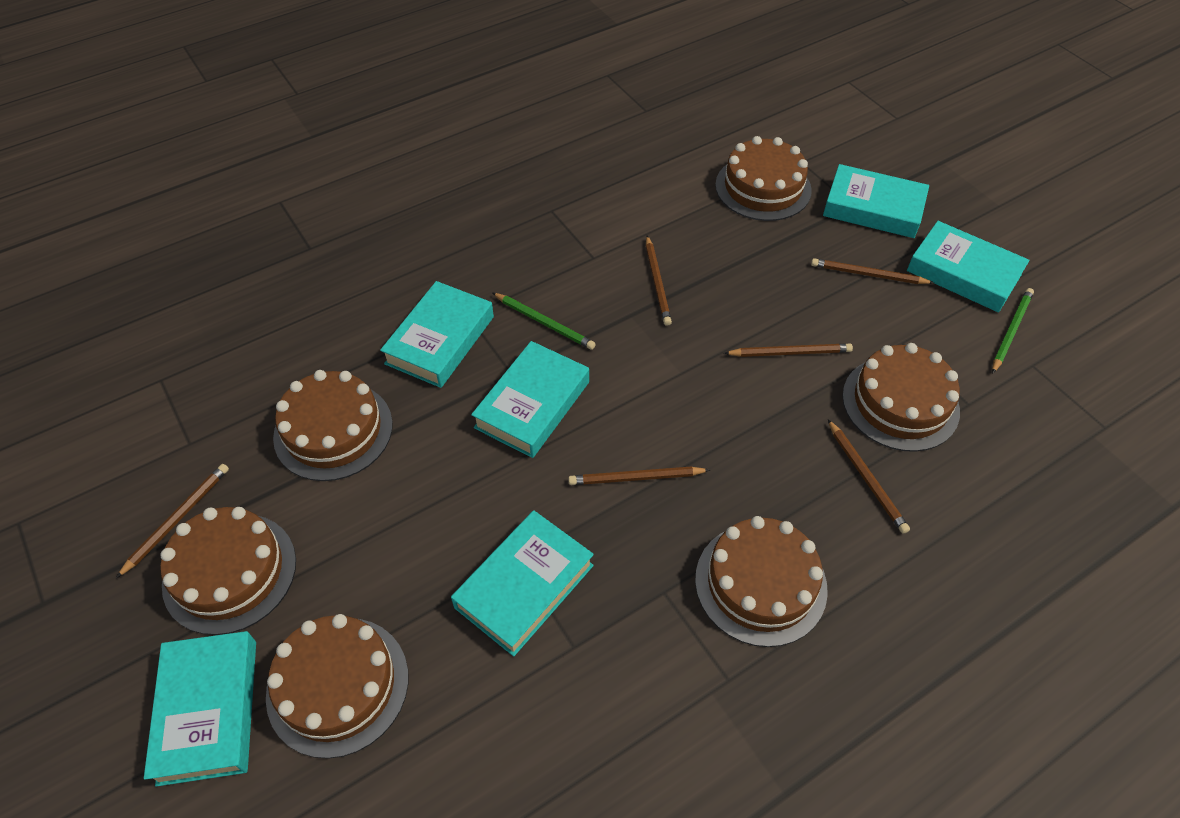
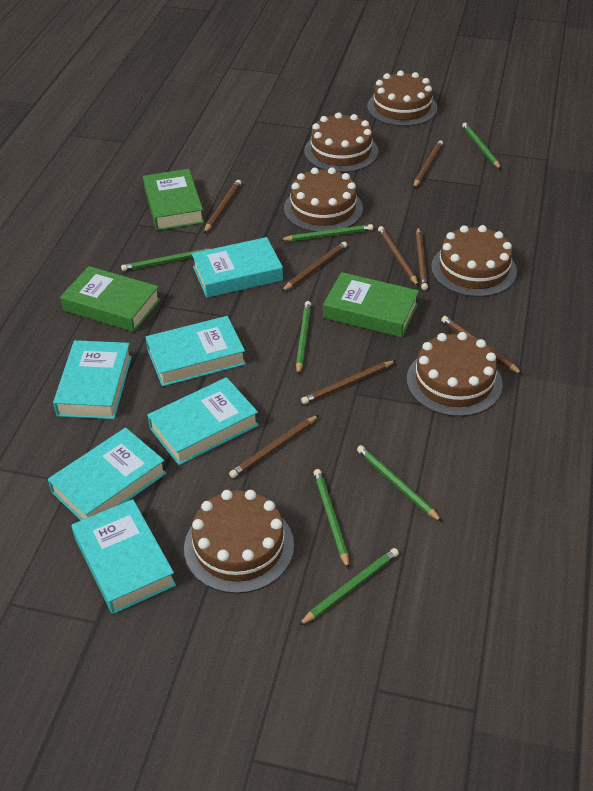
brown pencil: 6 -> 8
green book: 0 -> 3
green pencil: 2 -> 7

